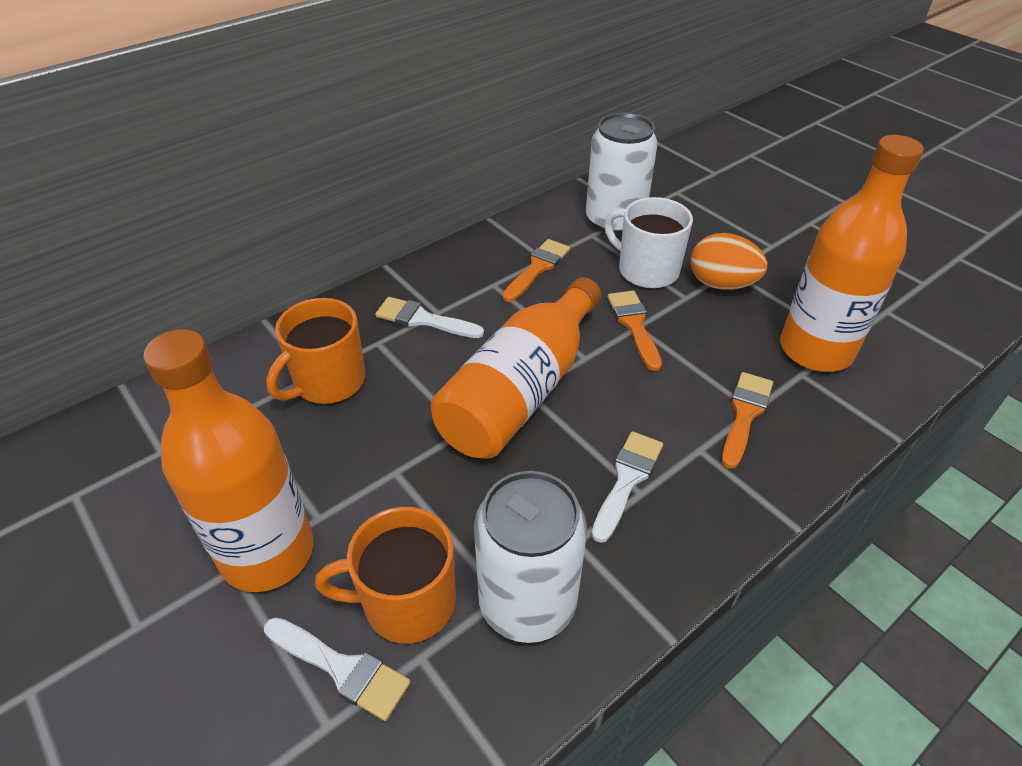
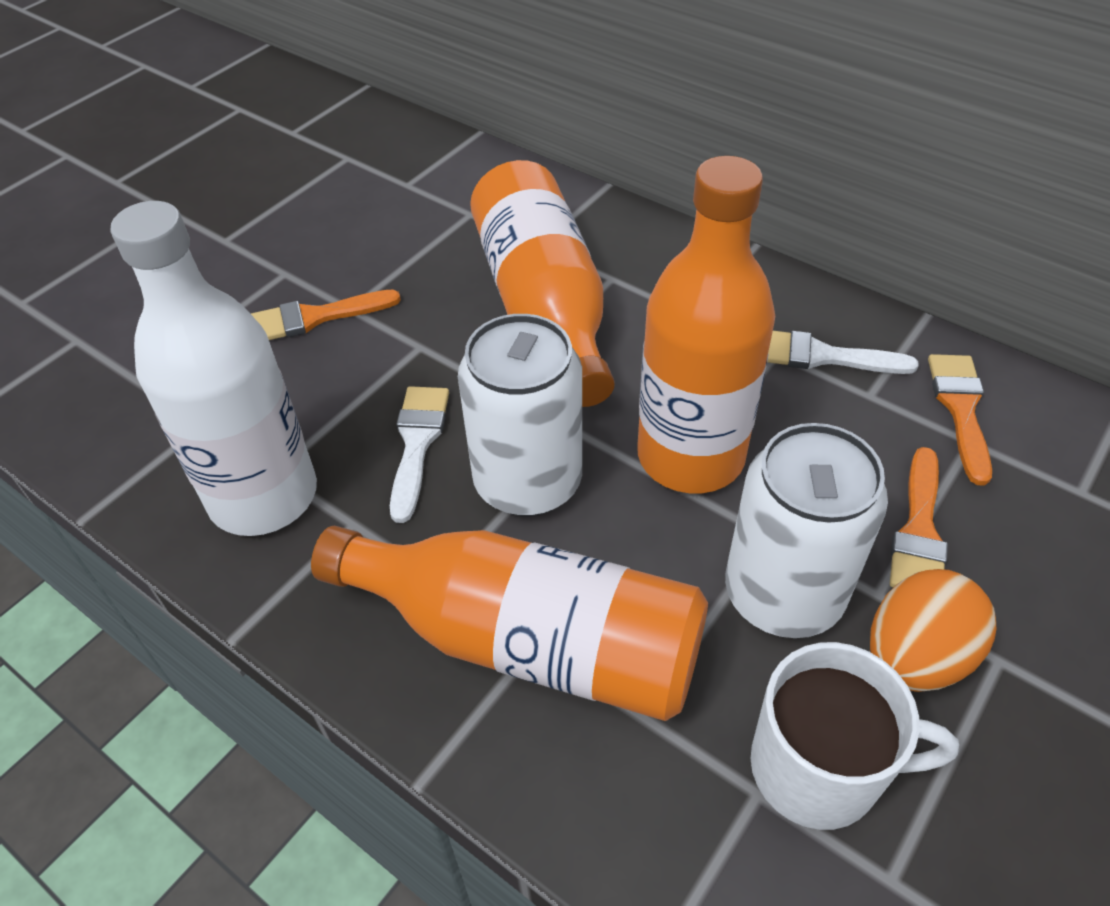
orange mug: 2 -> 0
white bottle: 0 -> 1
white brush: 3 -> 2

